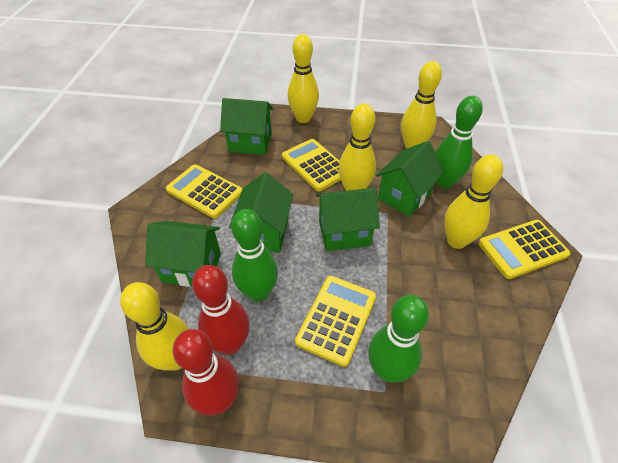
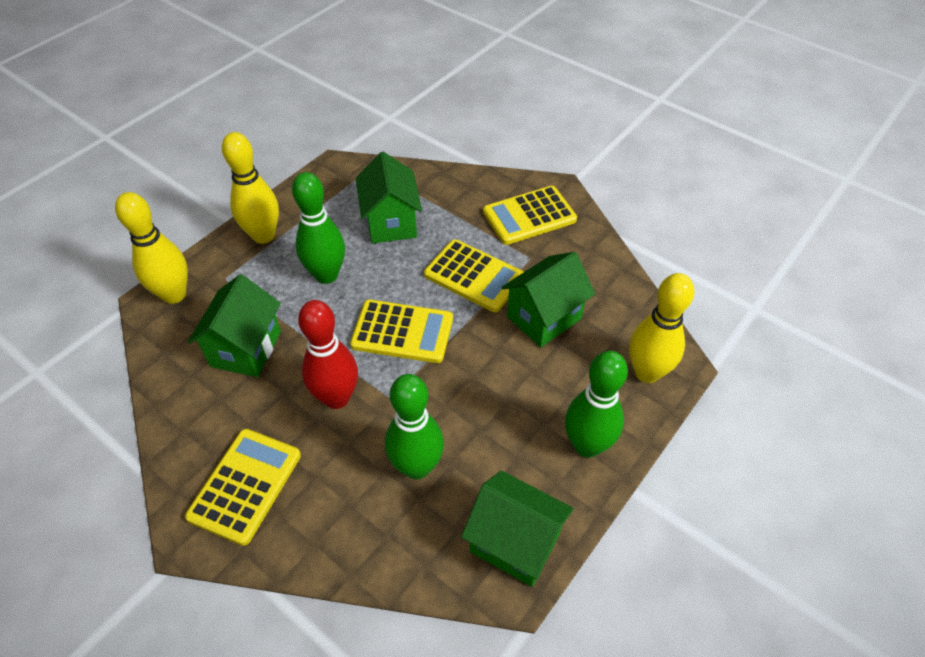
green house: 5 -> 4
red bowling pin: 2 -> 1
yellow bowling pin: 5 -> 3

